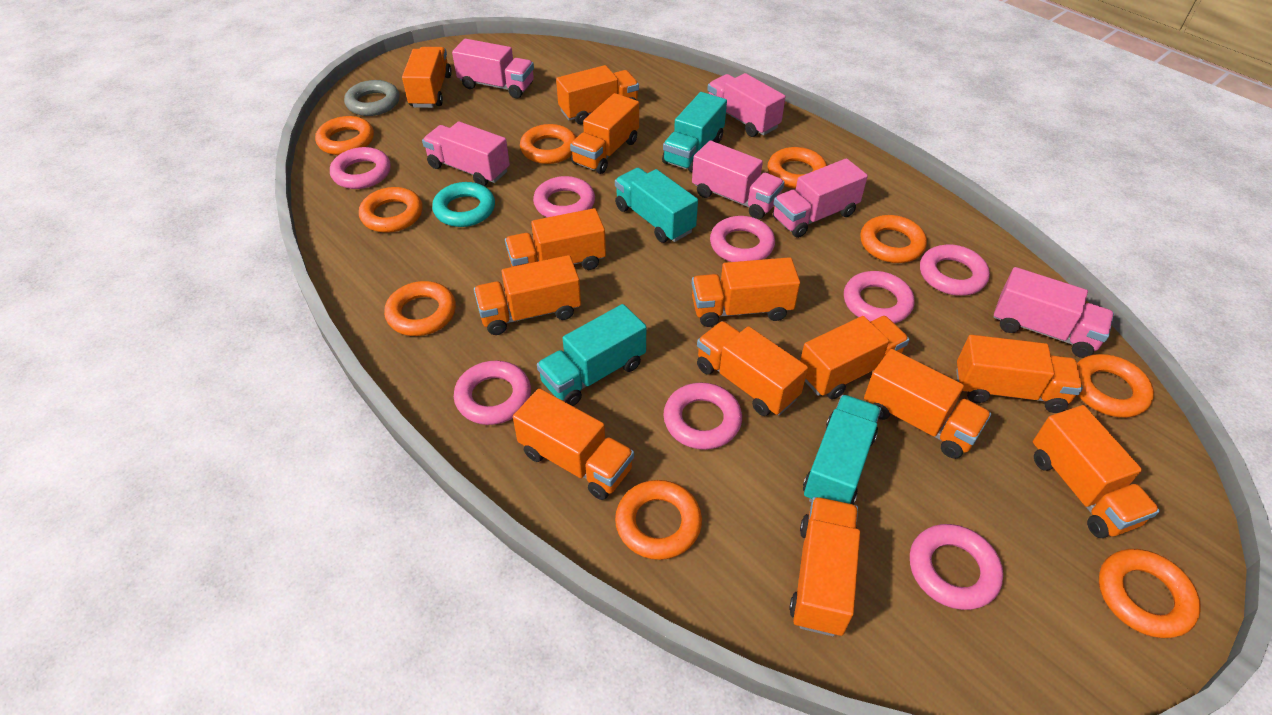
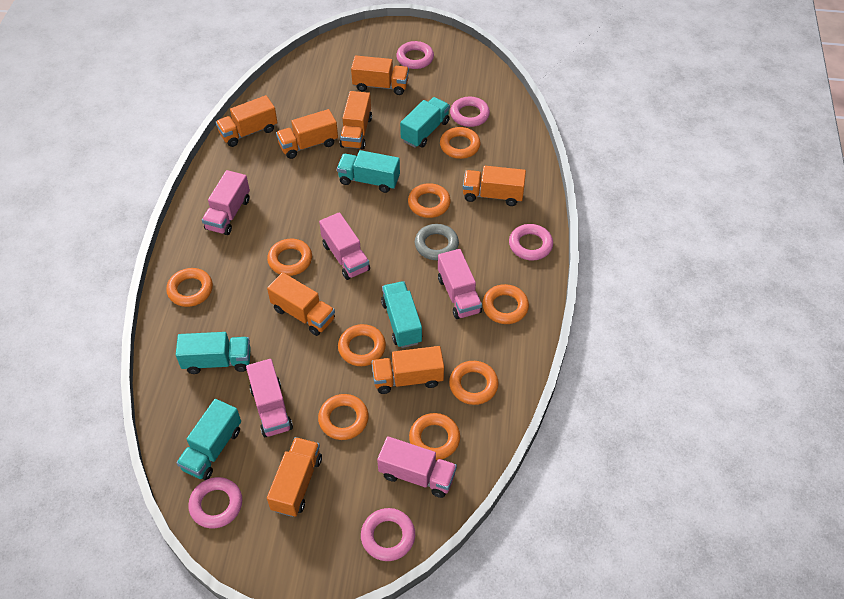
orange truck: 13 -> 8
pink ring: 8 -> 5
pink truck: 6 -> 5
turquoise ring: 1 -> 0
turquoise truck: 4 -> 5

